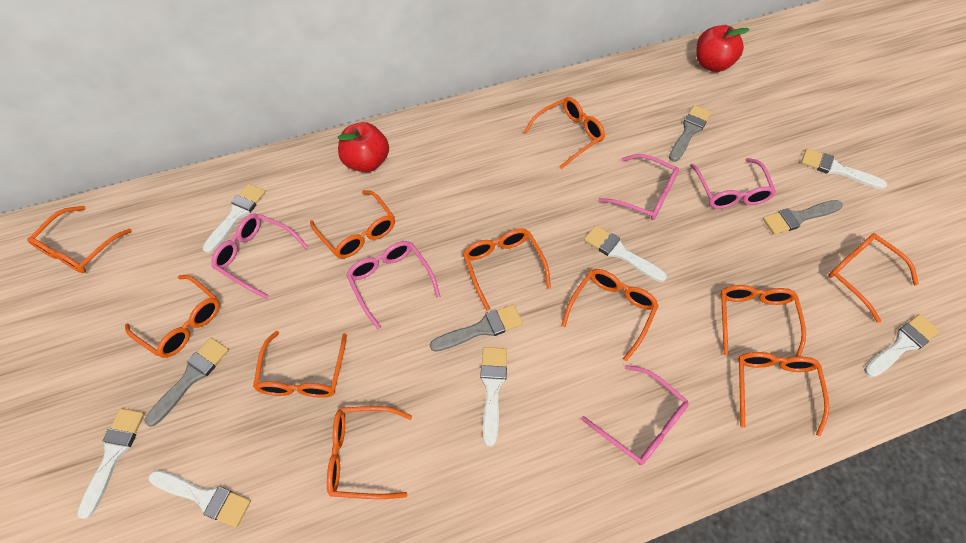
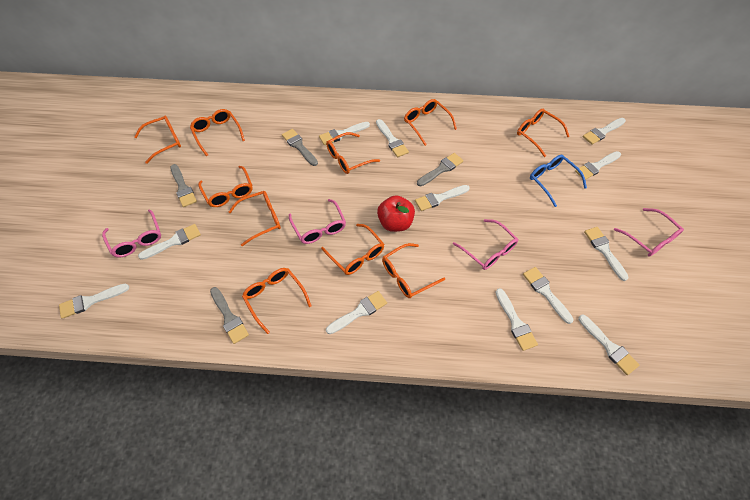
blue glasses: 0 -> 1
orange glasses: 11 -> 10
pink glasses: 5 -> 4
red apple: 2 -> 1
white brush: 7 -> 12

